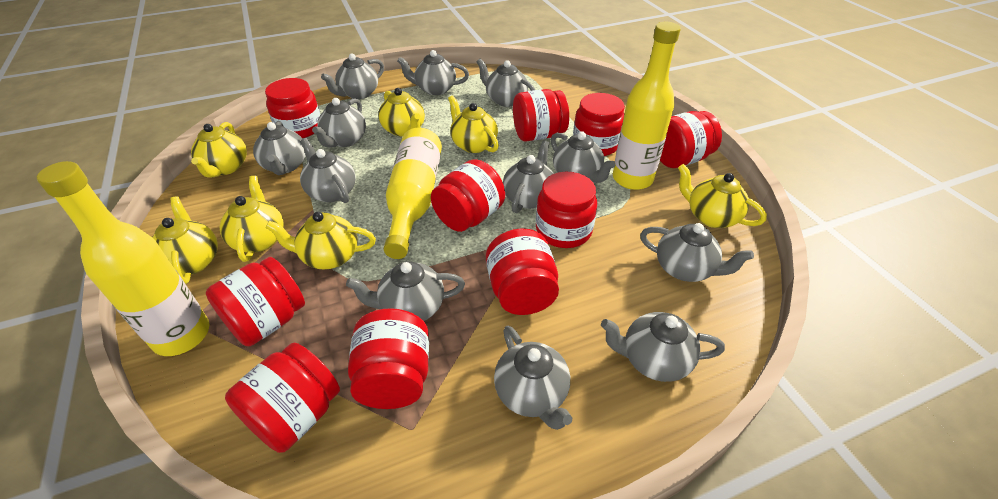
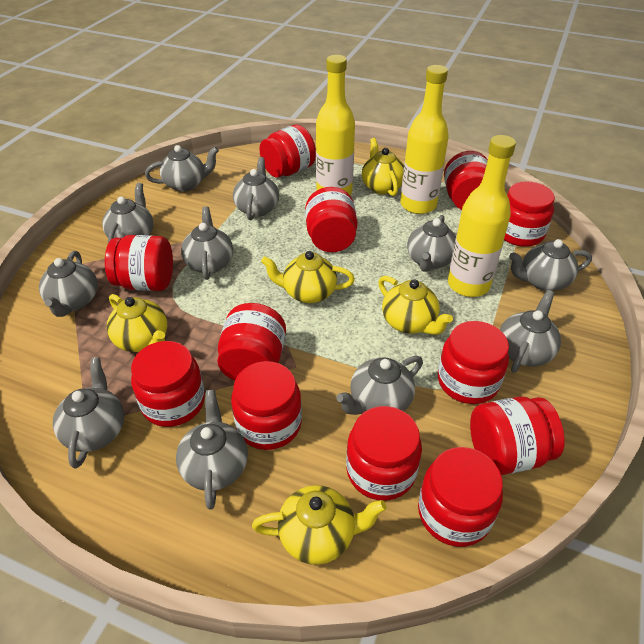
grey teapot: 12 -> 11
red jar: 10 -> 12
yellow teapot: 7 -> 5

